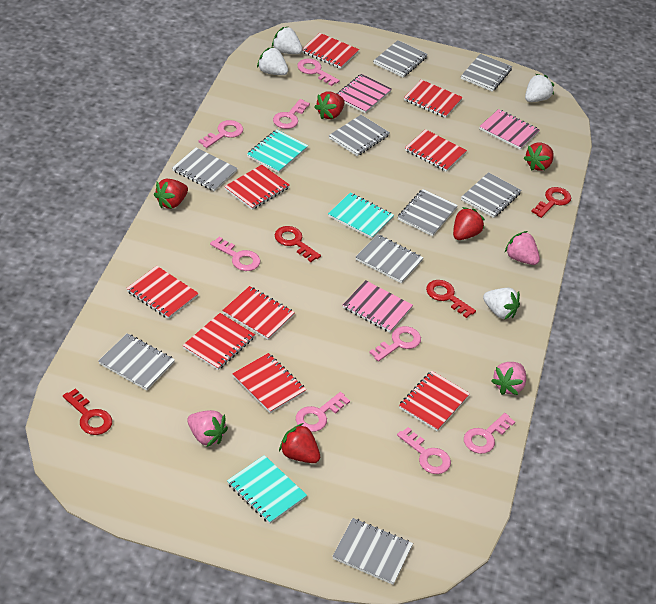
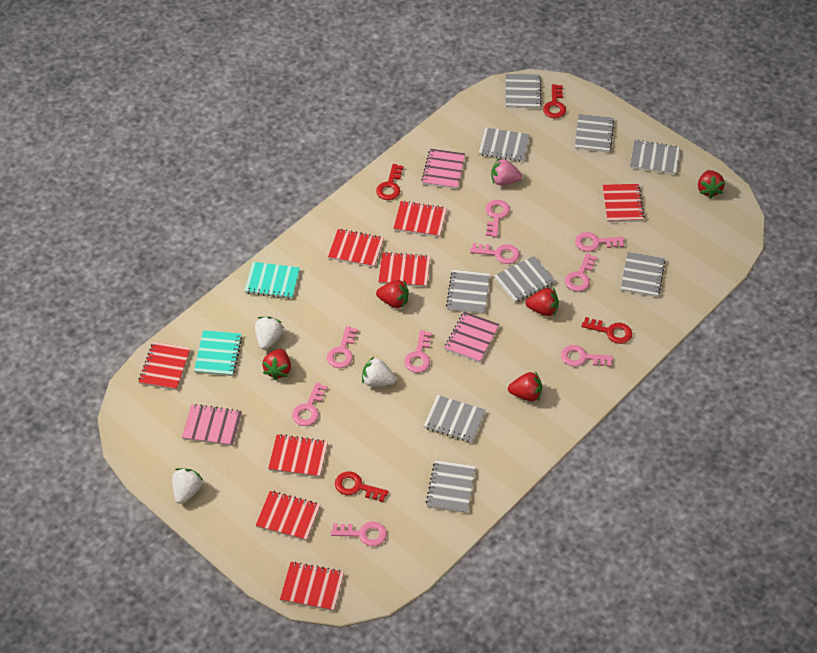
pink key: 8 -> 9
pink strawberry: 3 -> 1
red notebook: 9 -> 8
turquoise notebook: 3 -> 2
white strawberry: 4 -> 3

